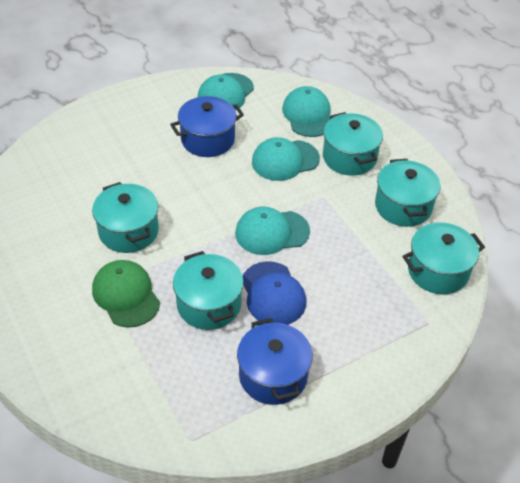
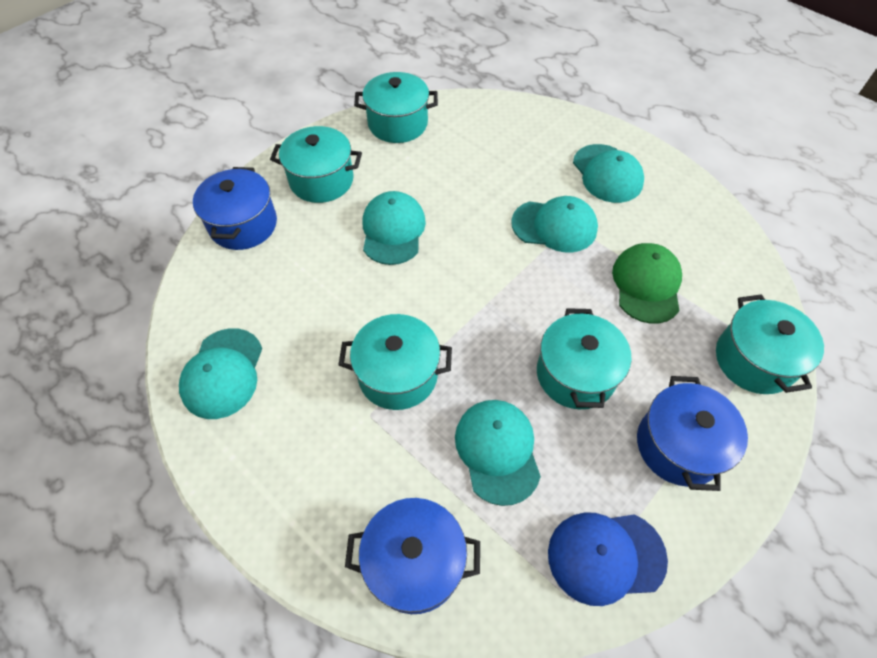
blue pot: 2 -> 3
turquoise cap: 4 -> 5

